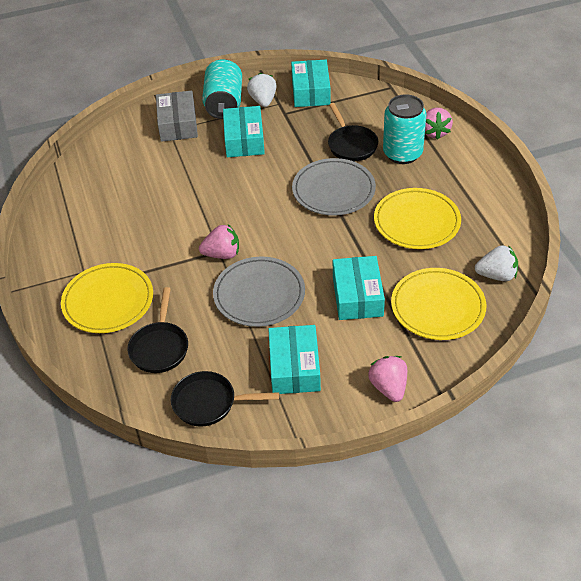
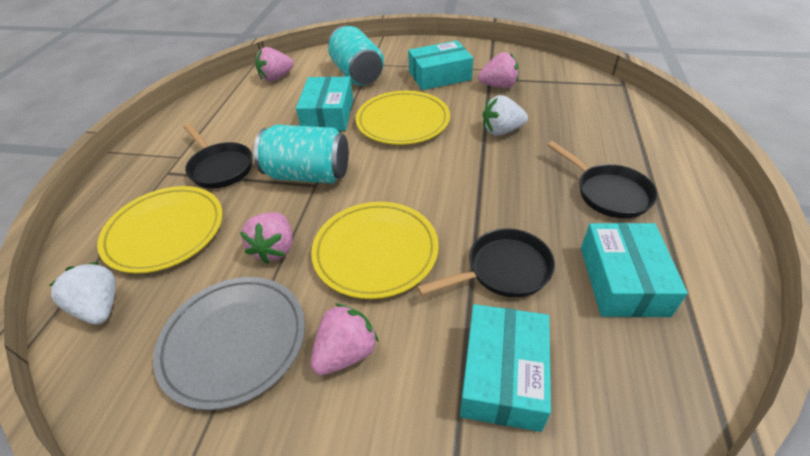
grey box: 1 -> 0
grey plate: 2 -> 1
pink strawberry: 3 -> 4

